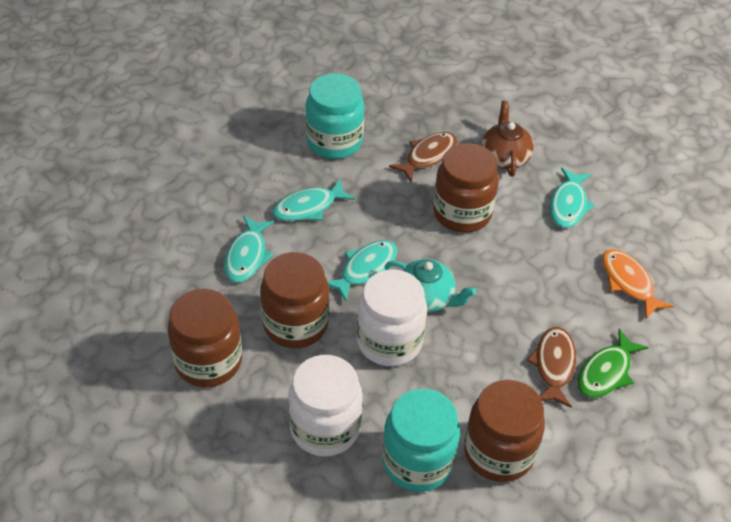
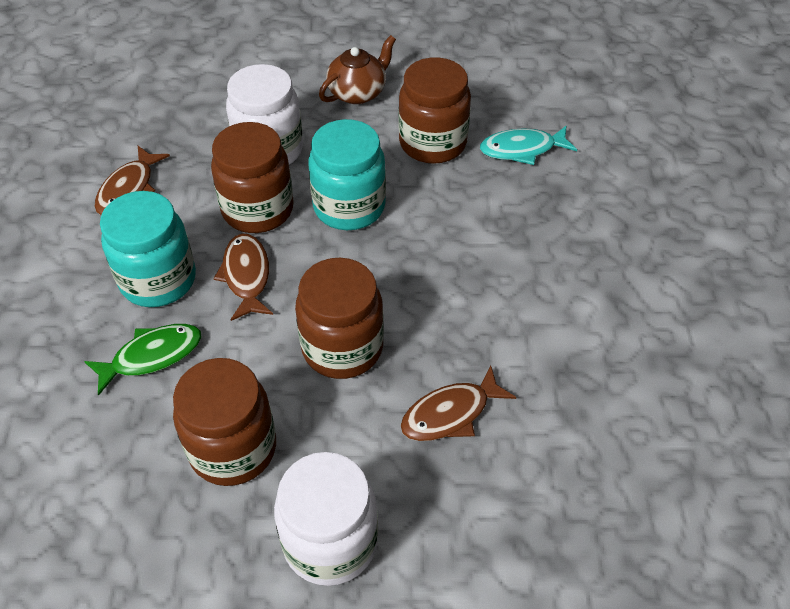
brown fish: 2 -> 3
orange fish: 1 -> 0
turquoise fish: 4 -> 1
turquoise teapot: 1 -> 0

